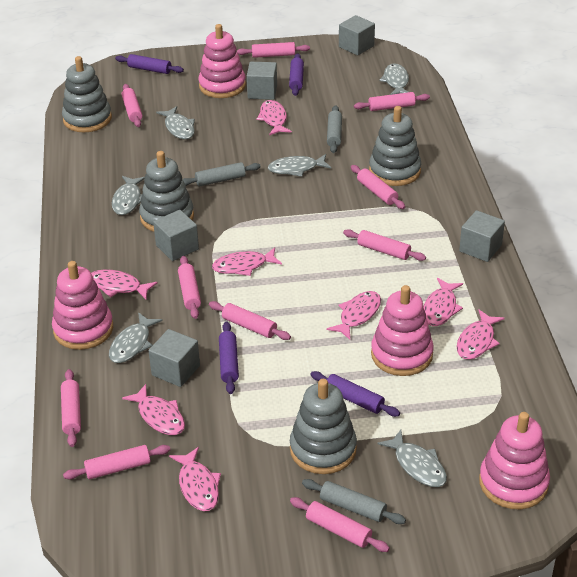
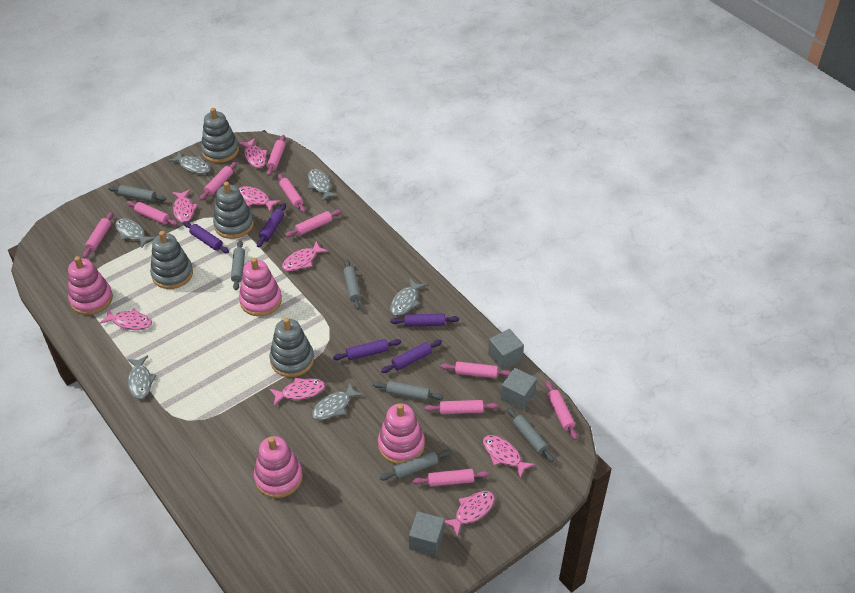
grey cube: 5 -> 3
grey rolling pin: 3 -> 6
purple rolling pin: 4 -> 5

